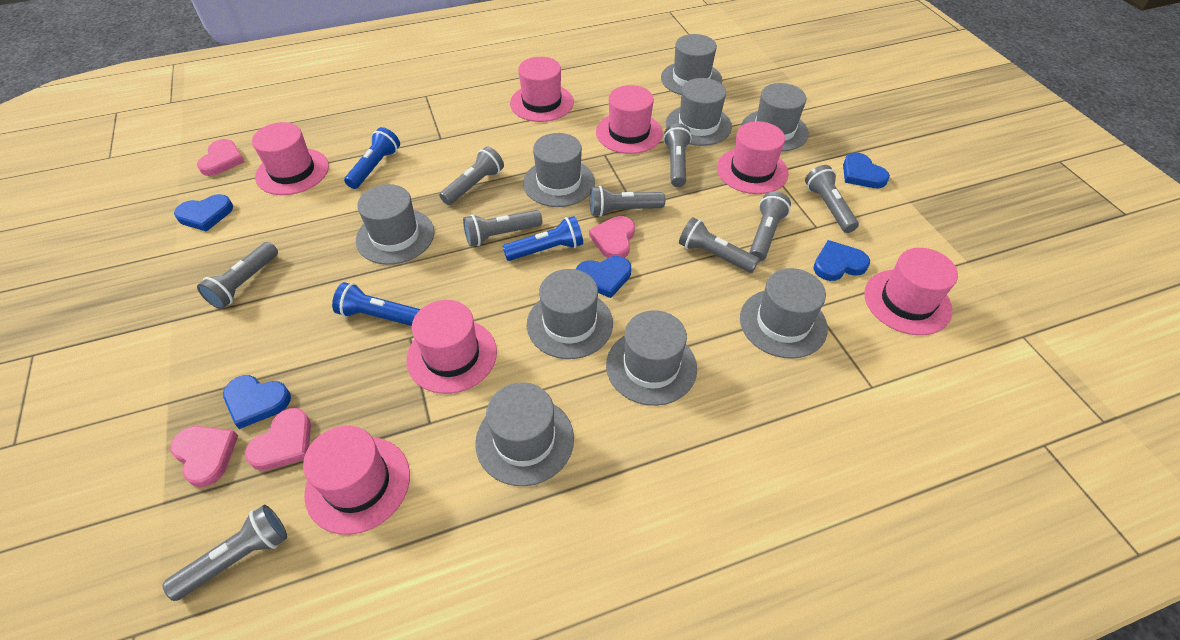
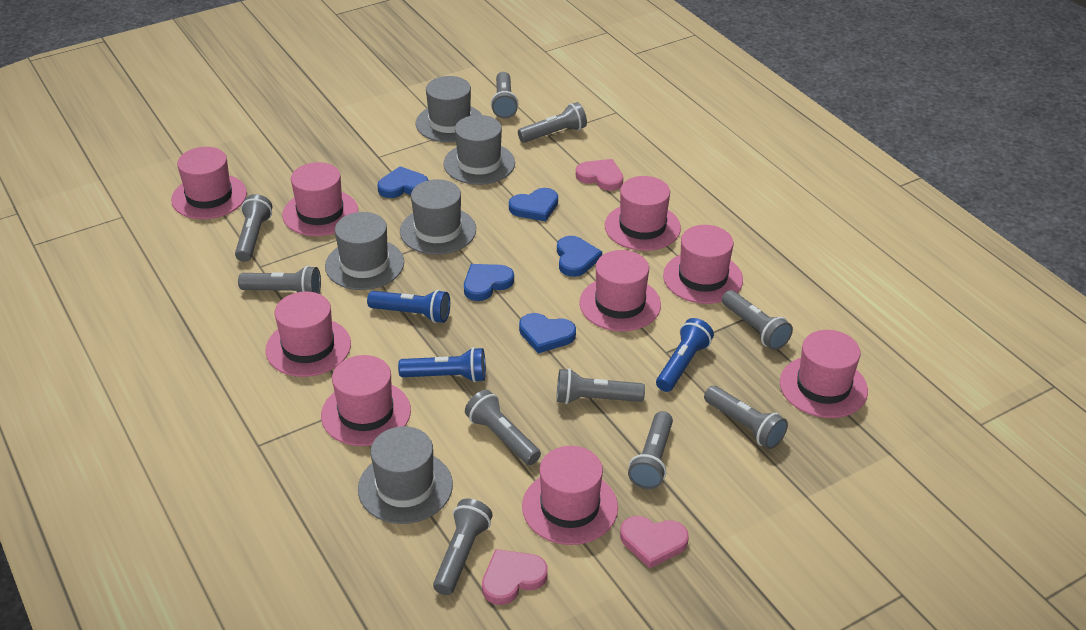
grey flashlight: 9 -> 10
grey hat: 9 -> 5
pink hat: 7 -> 9
pink heart: 4 -> 3

